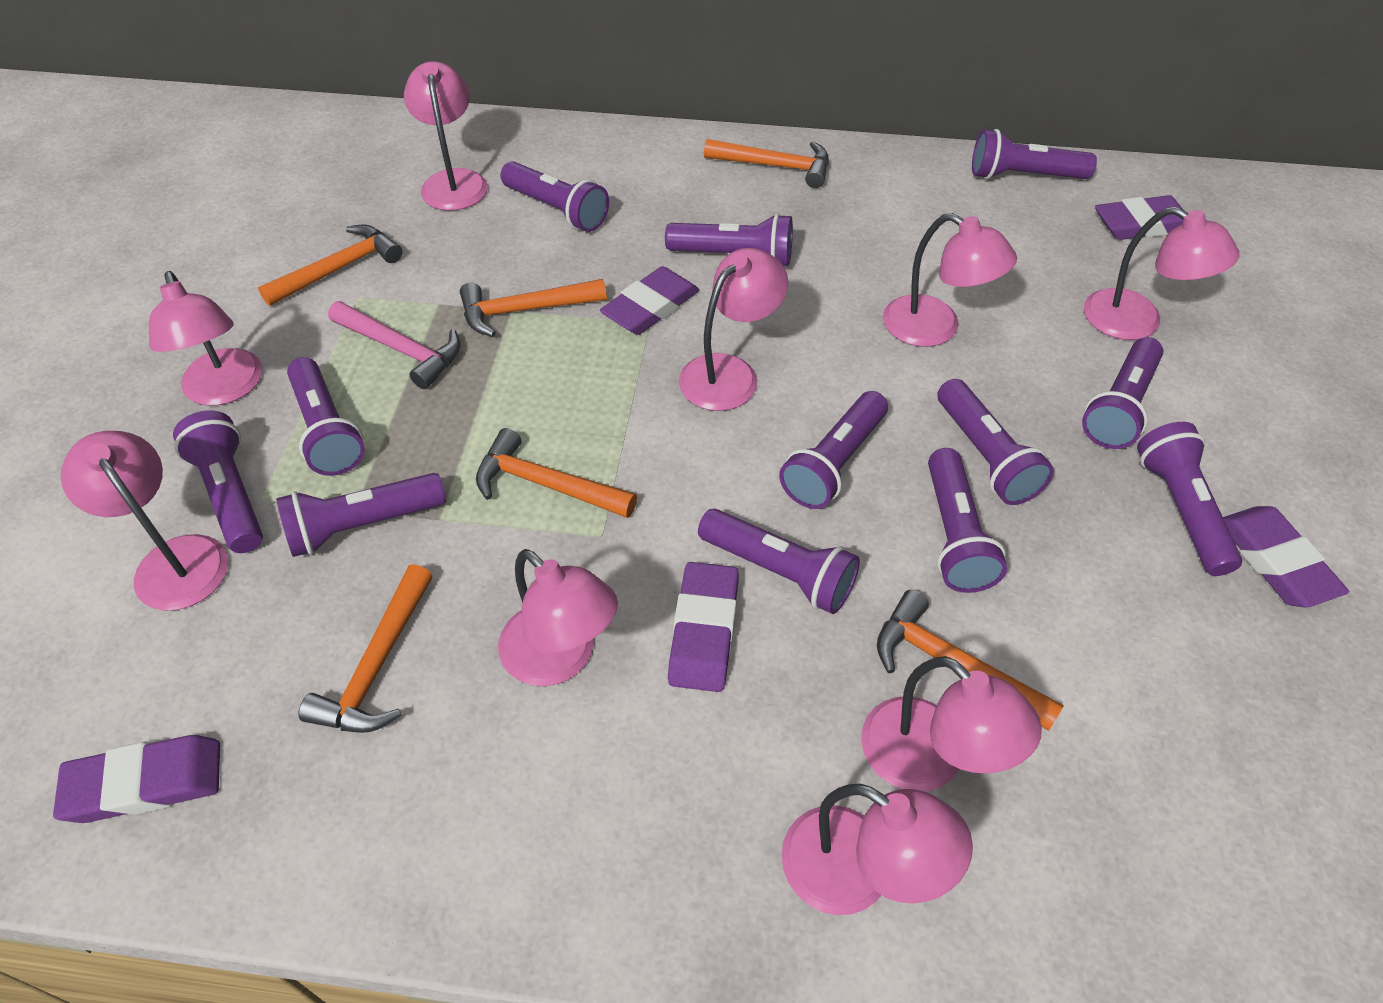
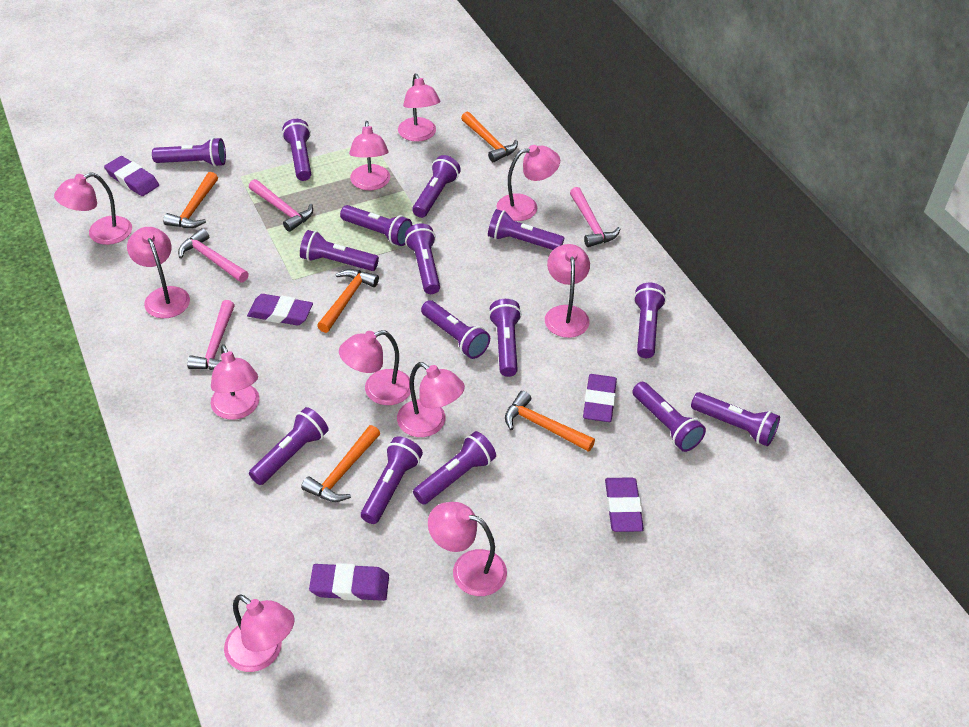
orange hammer: 6 -> 5
pink hammer: 1 -> 4
pink lamp: 9 -> 11
purple flashlight: 12 -> 15

